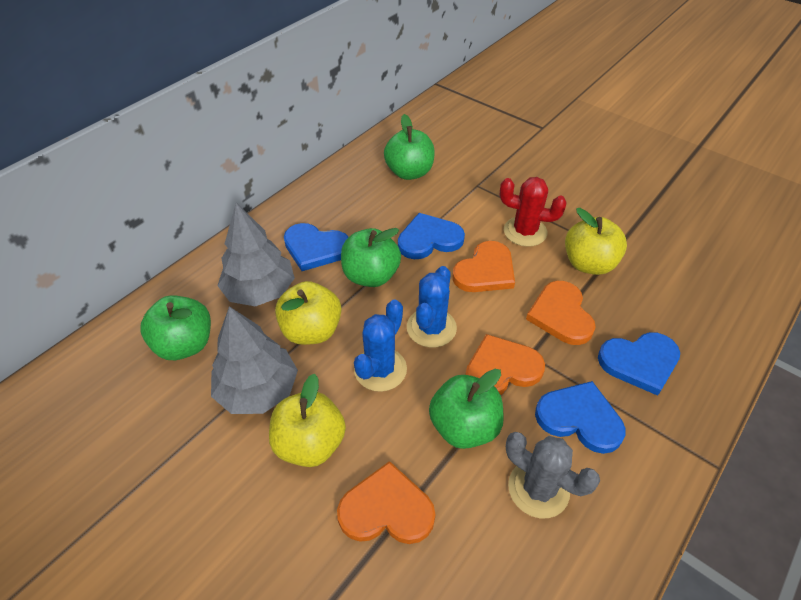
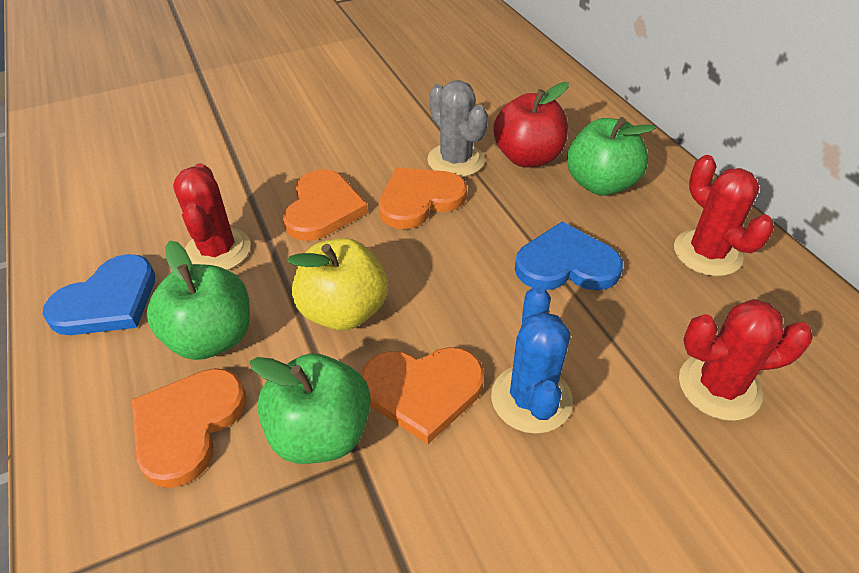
blue cactus: 2 -> 1
blue heart: 4 -> 2
green apple: 4 -> 3
grey tree: 2 -> 0
red apple: 0 -> 1
red cactus: 1 -> 3
yellow apple: 3 -> 1

